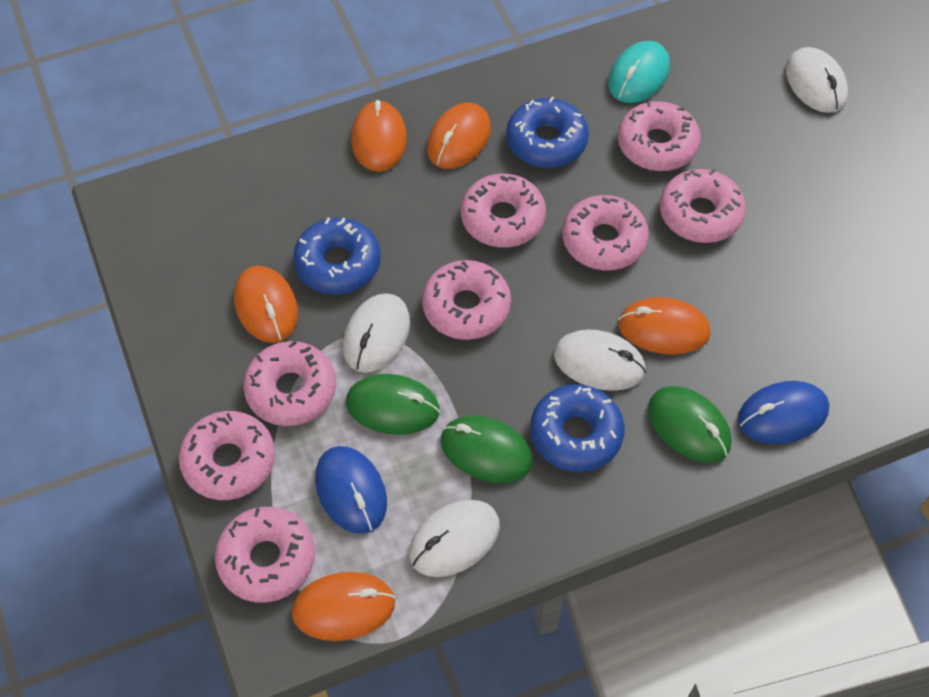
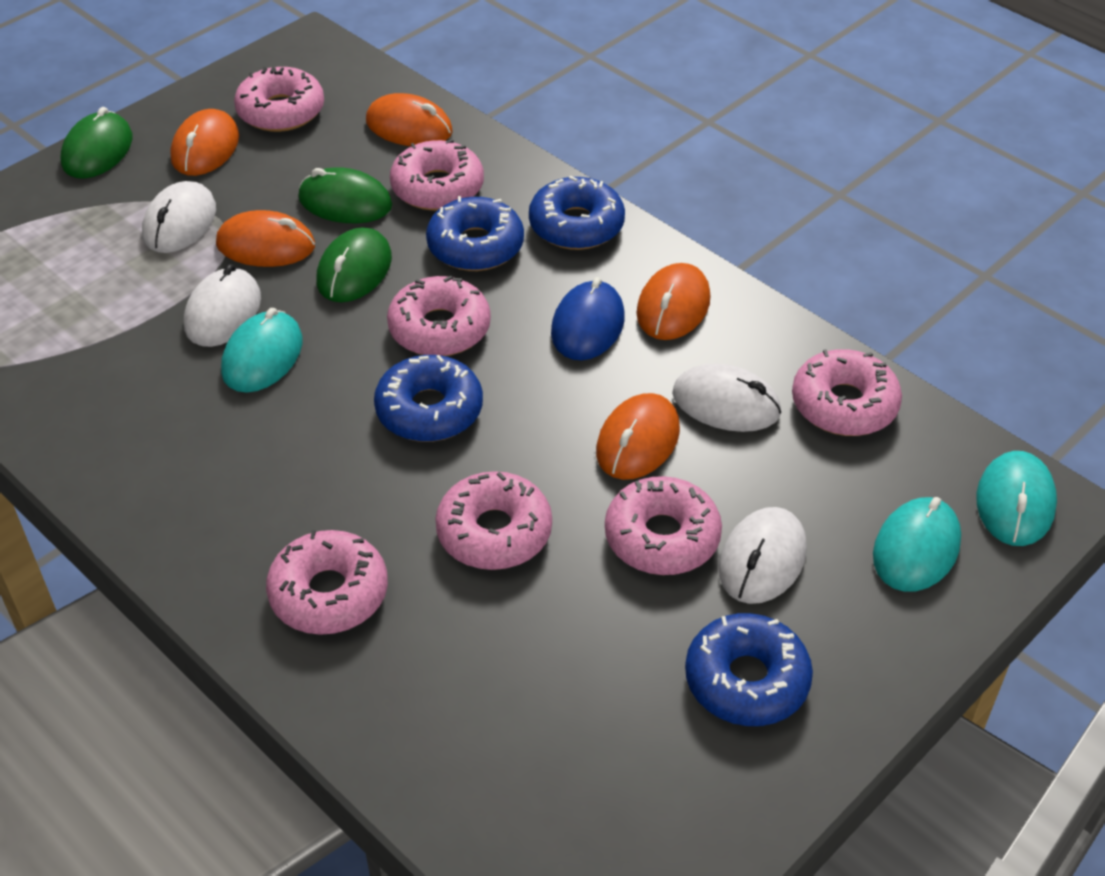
blue donut: 3 -> 4
blue mouse: 2 -> 1
pink donut: 8 -> 7
turquoise mouse: 1 -> 3

